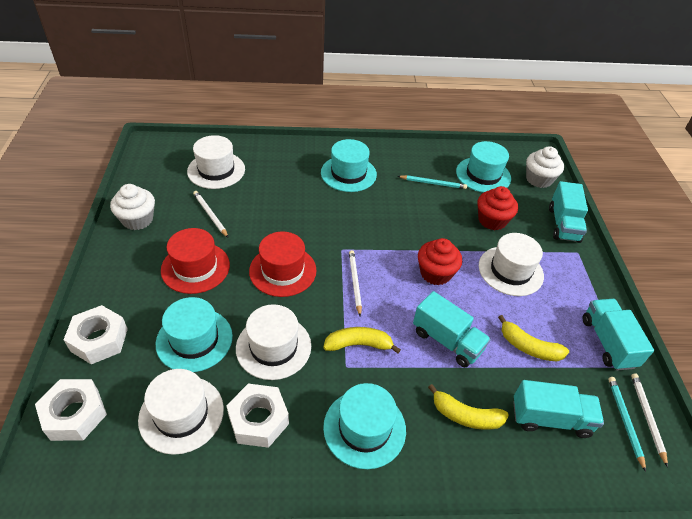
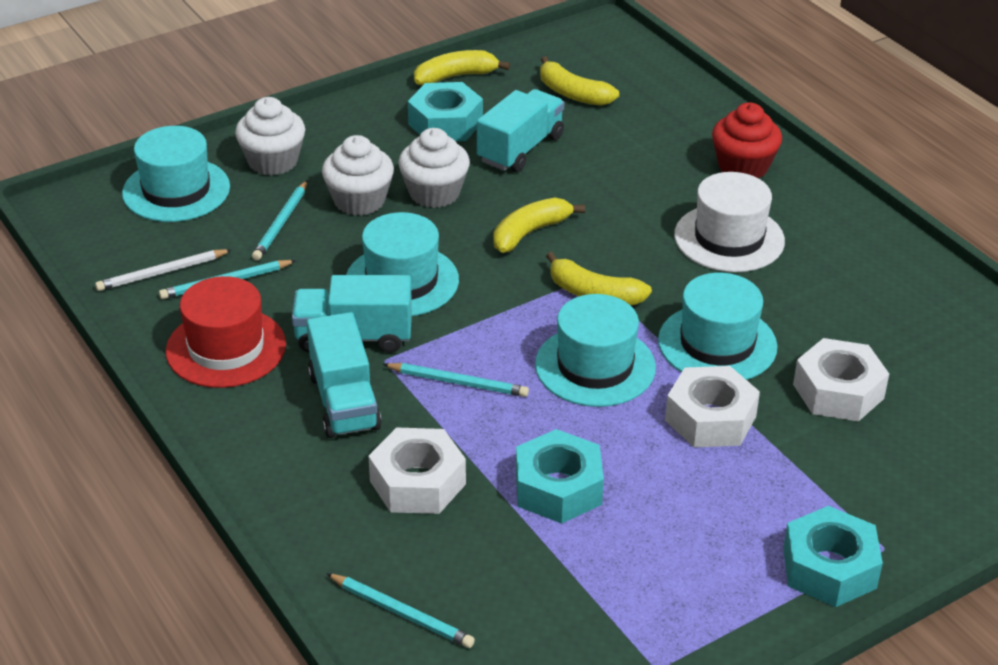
red cupcake: 2 -> 1
red hat: 2 -> 1
turquoise nut: 0 -> 3
turquoise pencil: 2 -> 4
turquoise truck: 4 -> 3
white cupcake: 2 -> 3
white hat: 4 -> 1
white pencil: 3 -> 1
yellow banana: 3 -> 4

